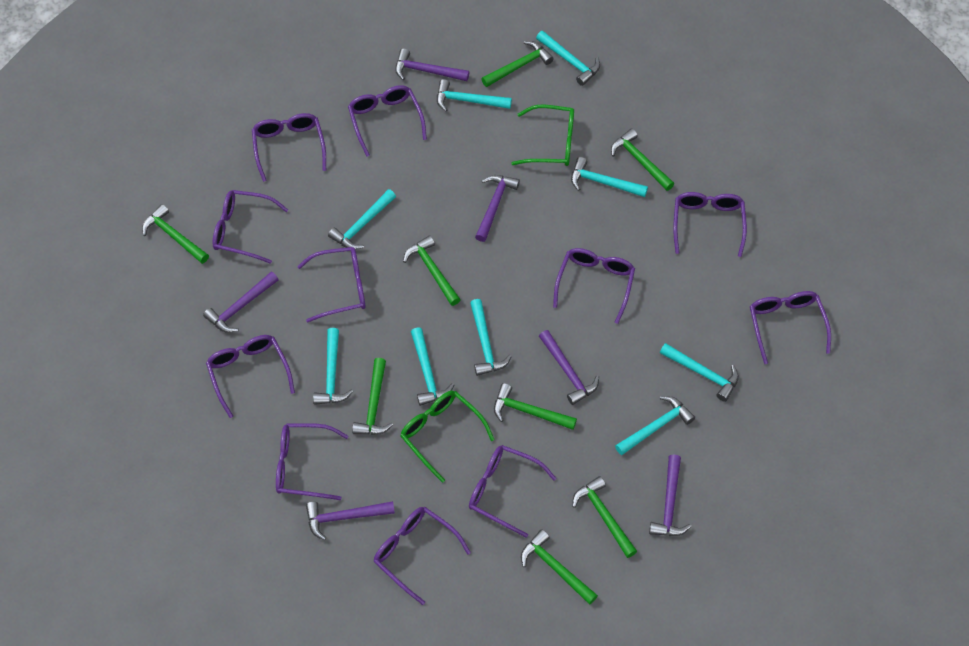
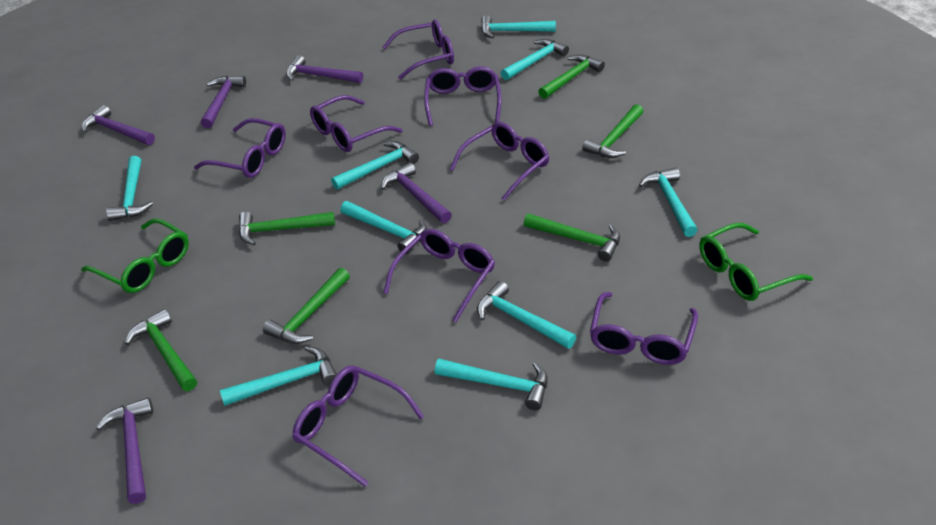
green hammer: 8 -> 6
purple glasses: 11 -> 8
purple hammer: 6 -> 5

